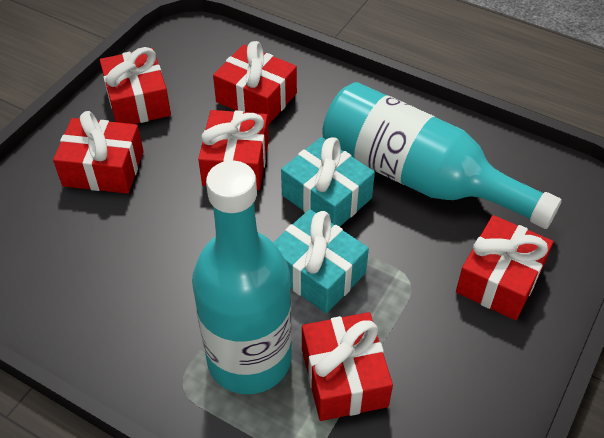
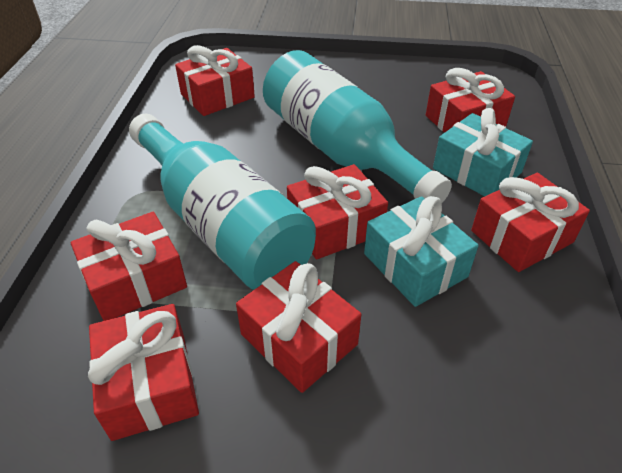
red gift: 6 -> 7

